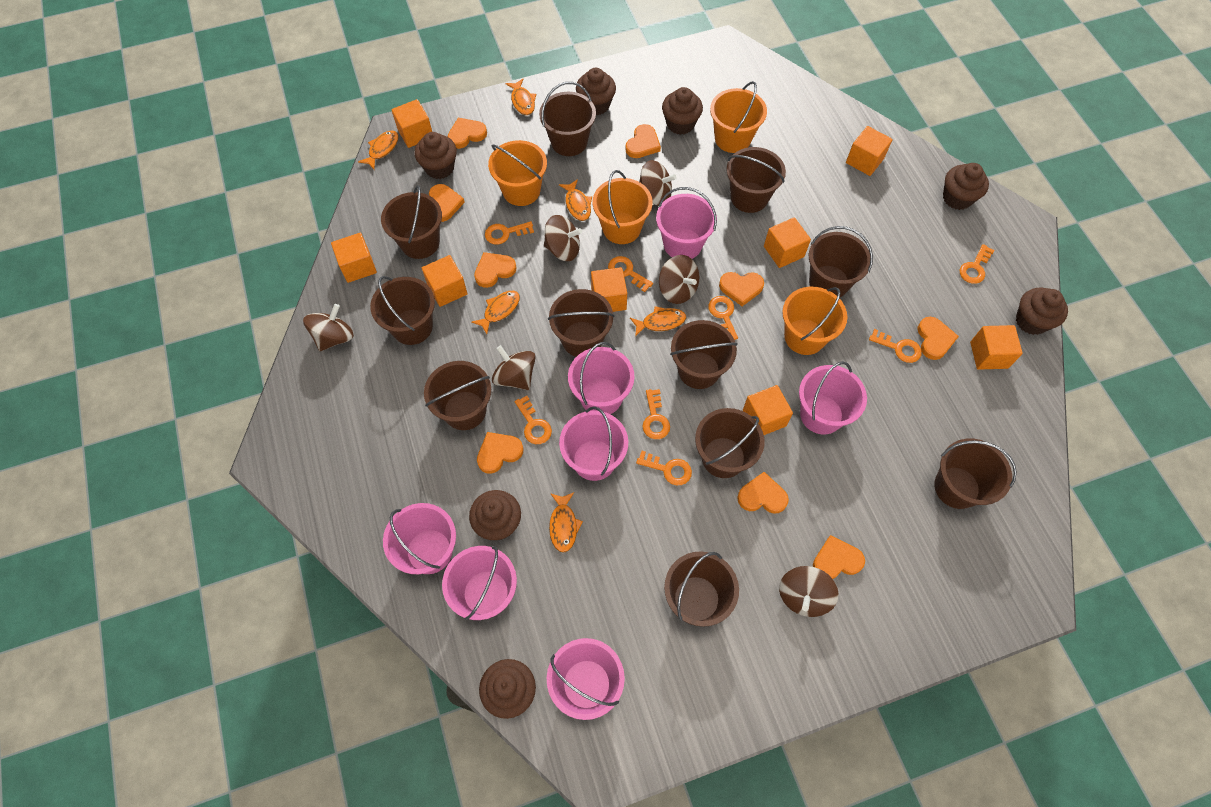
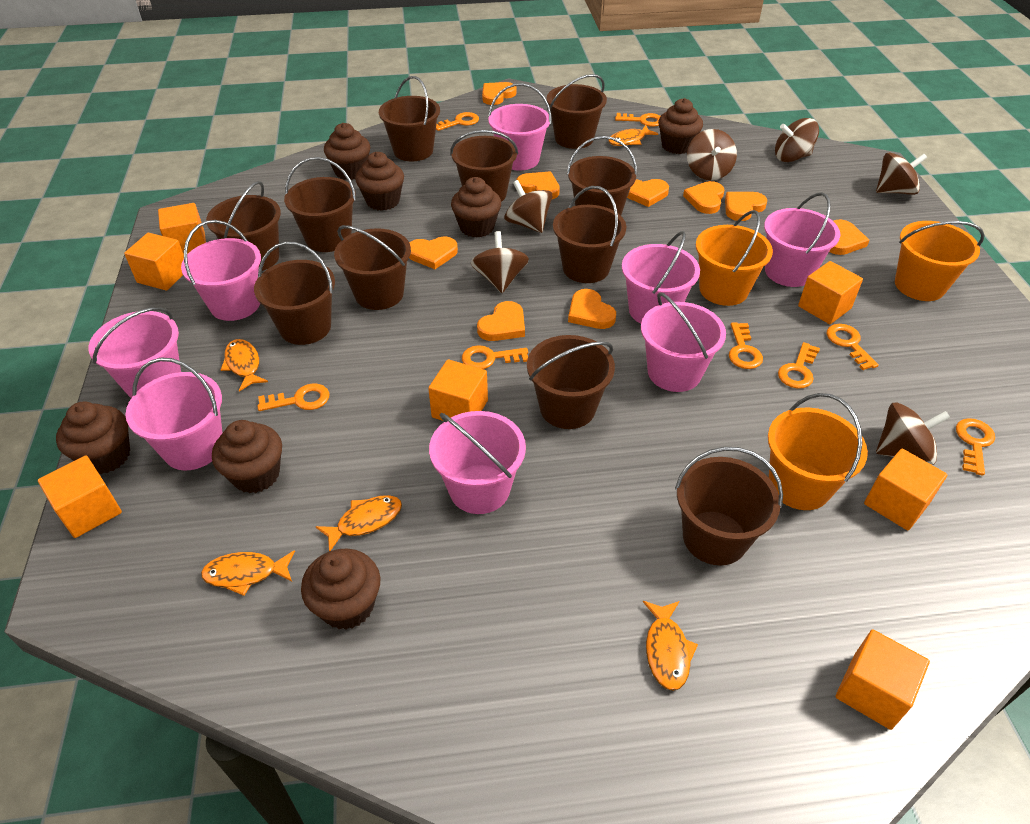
orange bucket: 4 -> 3
orange cube: 8 -> 7
orange fish: 6 -> 5
pink bucket: 7 -> 8

